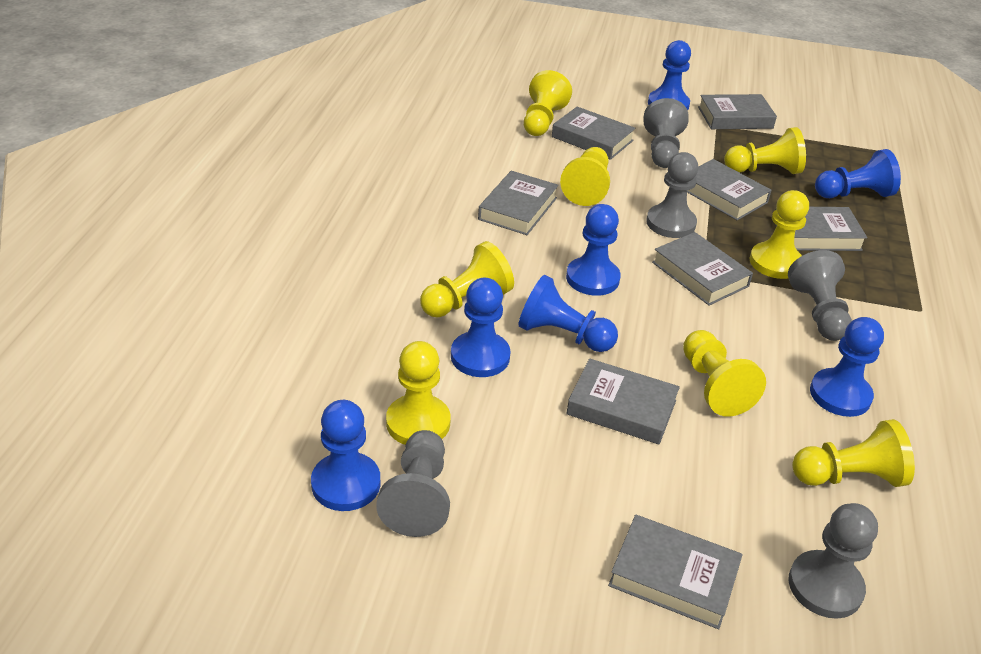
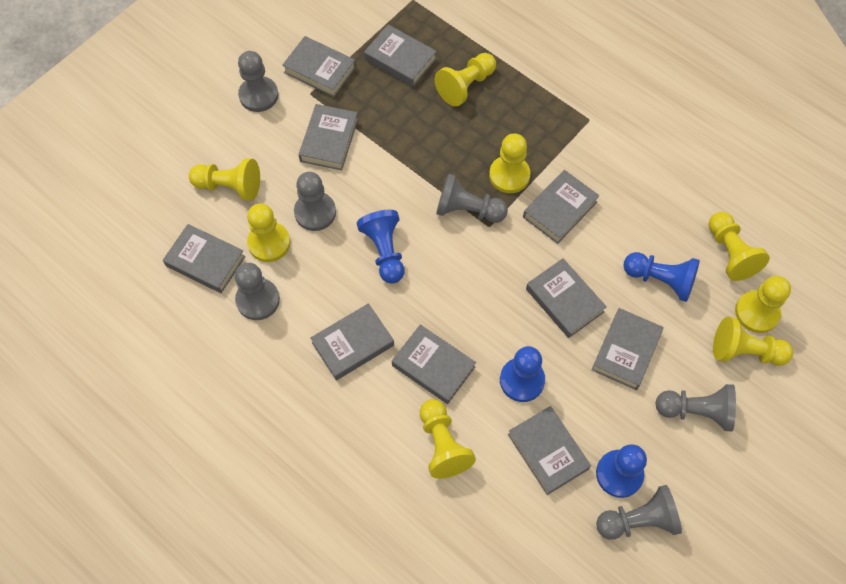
blue pawn: 7 -> 4
grey book: 8 -> 10
grey pawn: 5 -> 6

